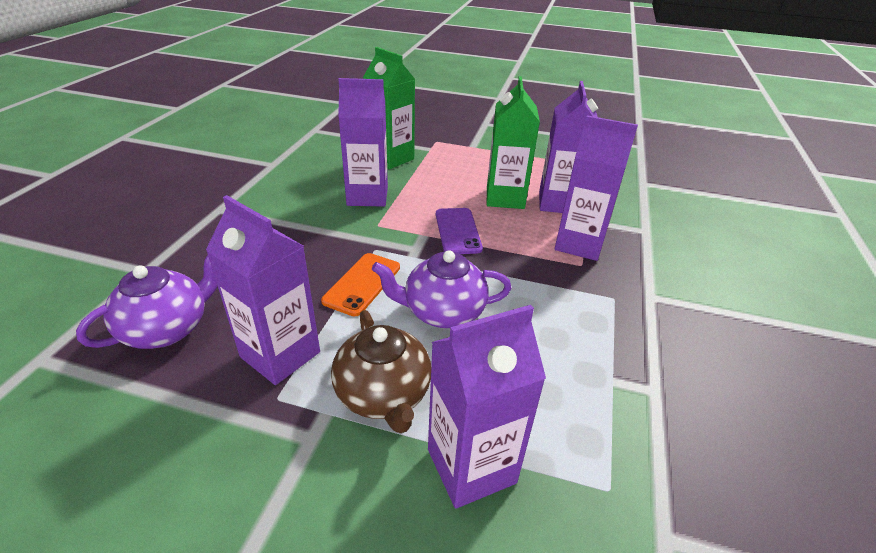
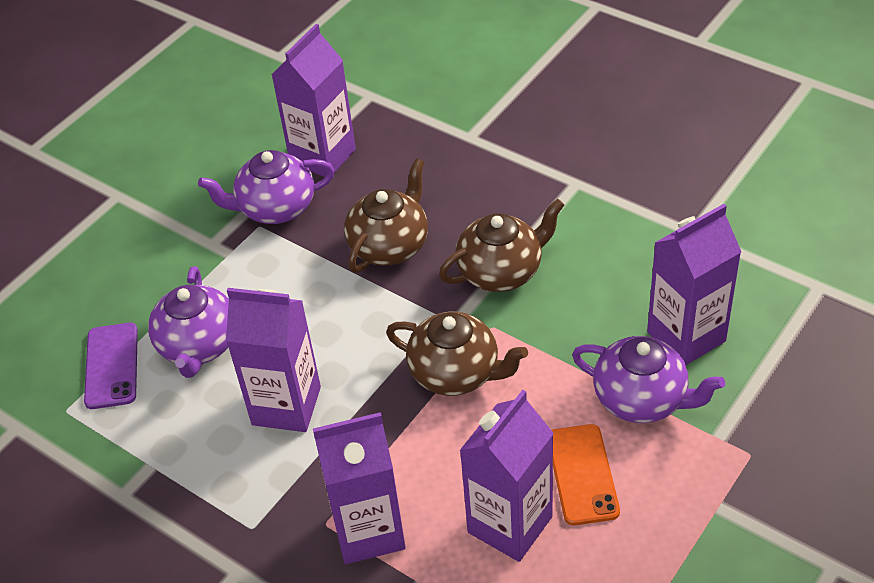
brown teapot: 1 -> 3
green carton: 2 -> 0
purple teapot: 2 -> 3

